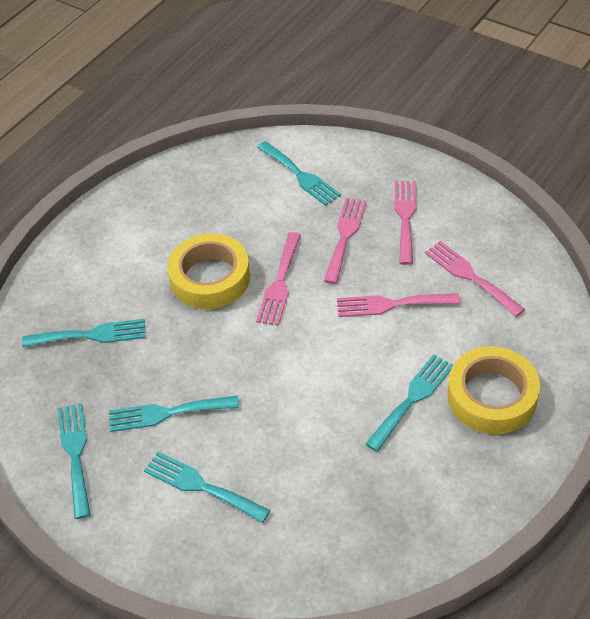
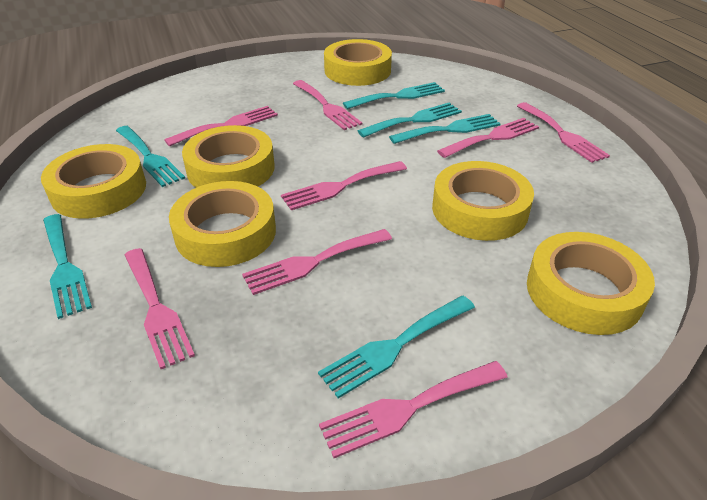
pink fork: 5 -> 8
yellow tape: 2 -> 6

